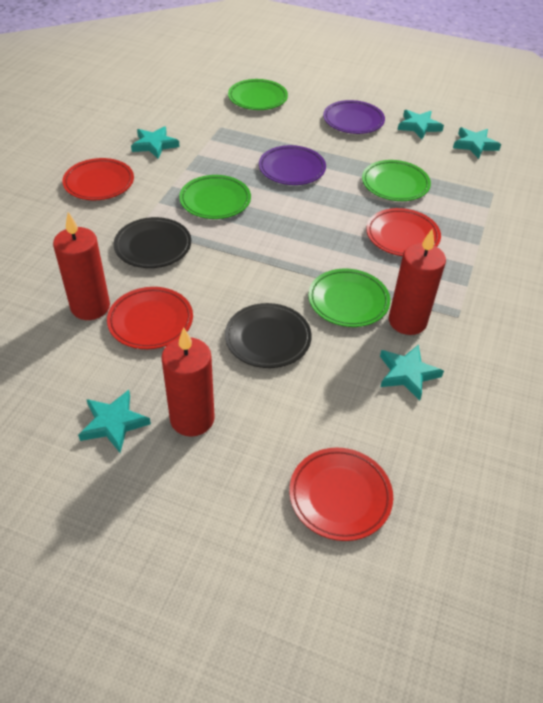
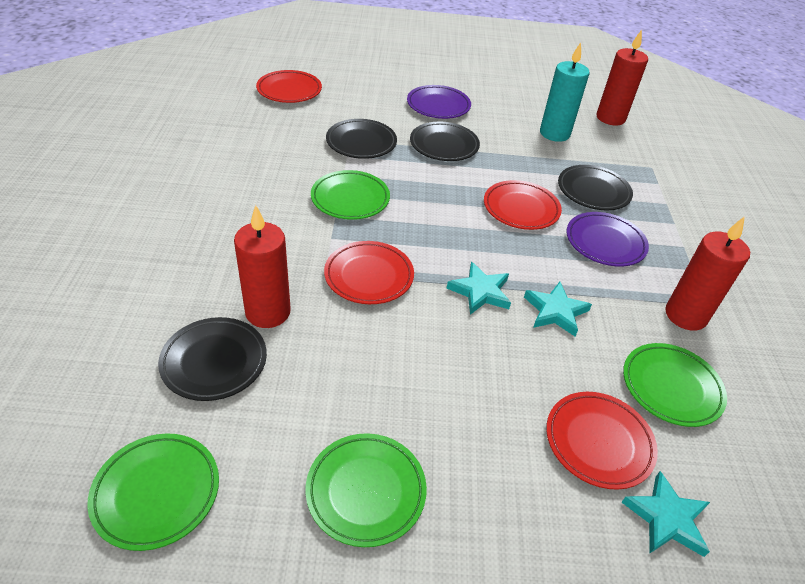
black plate: 2 -> 4
turquoise candle: 0 -> 1
turquoise star: 5 -> 3

